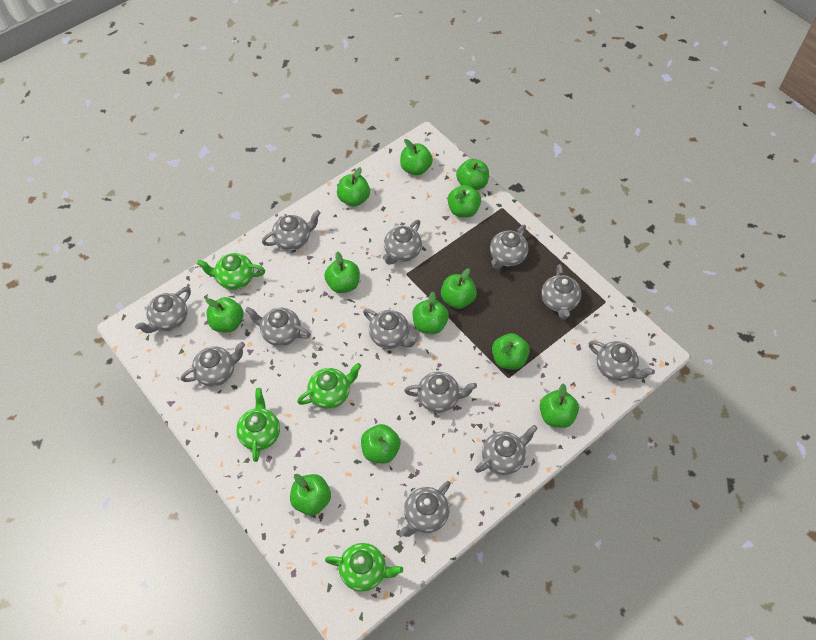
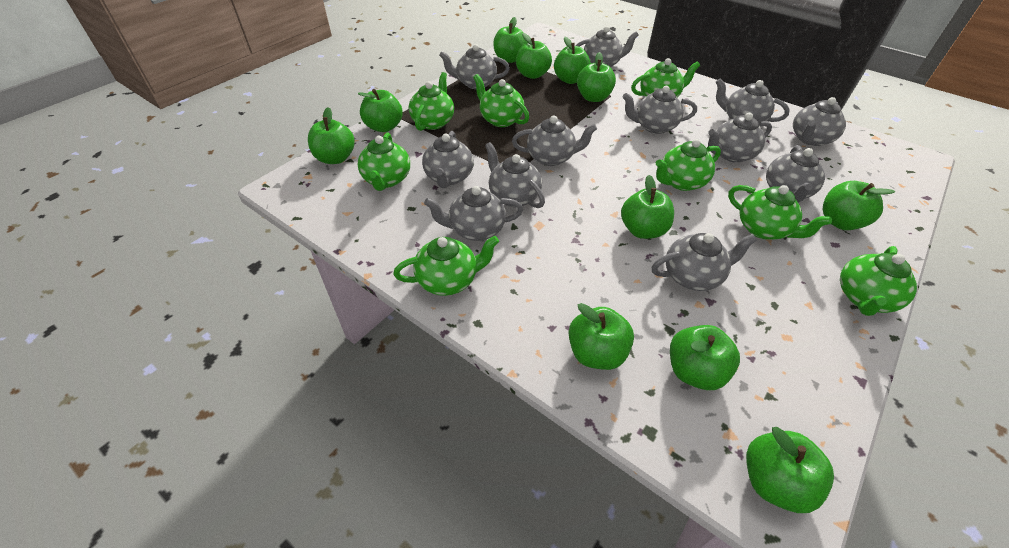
green apple: 12 -> 11
green teapot: 4 -> 8

